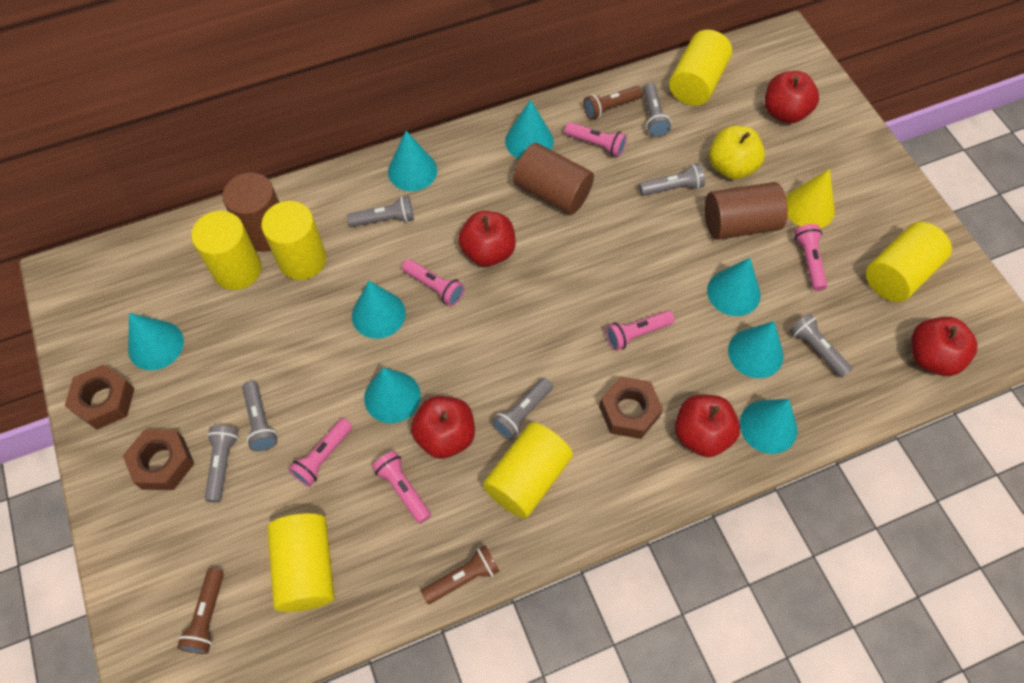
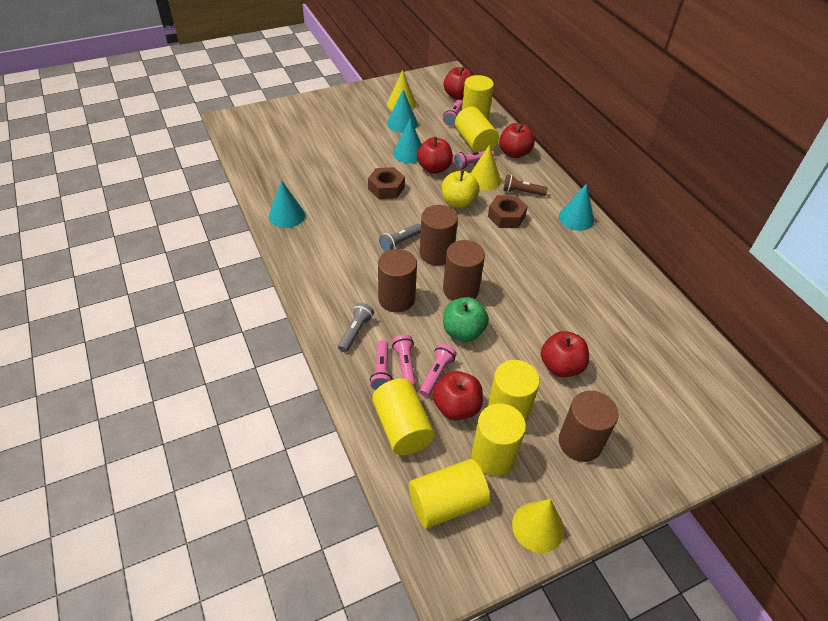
brown cylinder: 3 -> 4
brown flashlight: 3 -> 1
brown nut: 3 -> 2
green apple: 0 -> 1
grey flashlight: 7 -> 2
pink flashlight: 6 -> 5
turquoise cone: 8 -> 4
yellow cone: 1 -> 3

